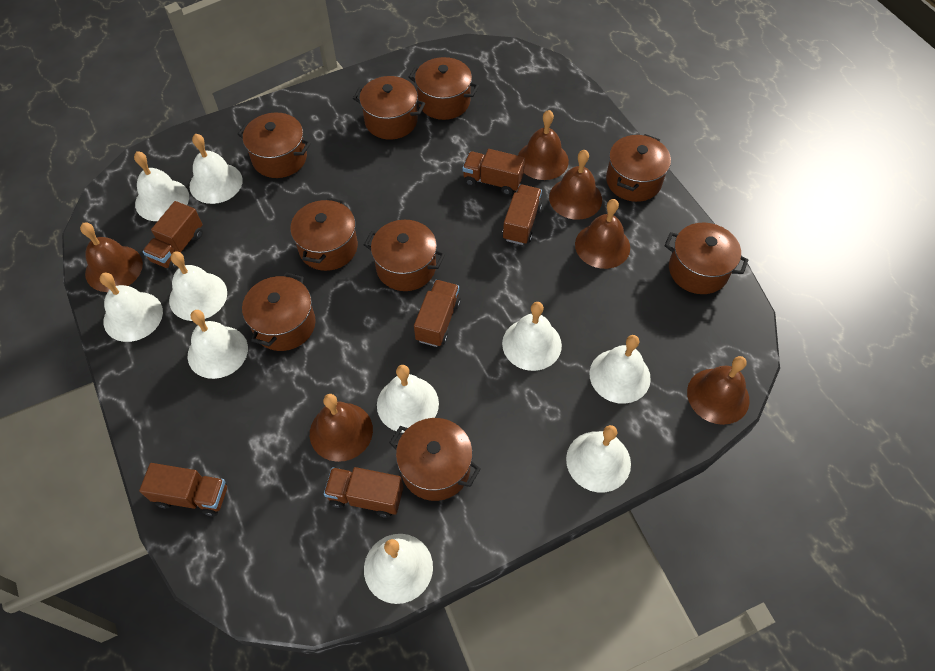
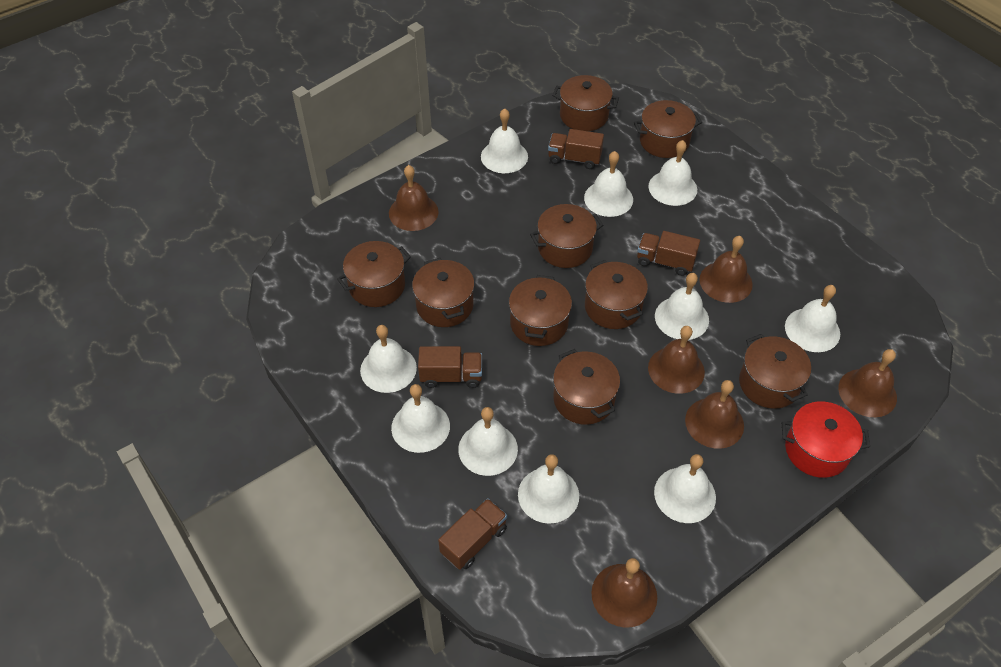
brown truck: 6 -> 4
red pot: 0 -> 1

